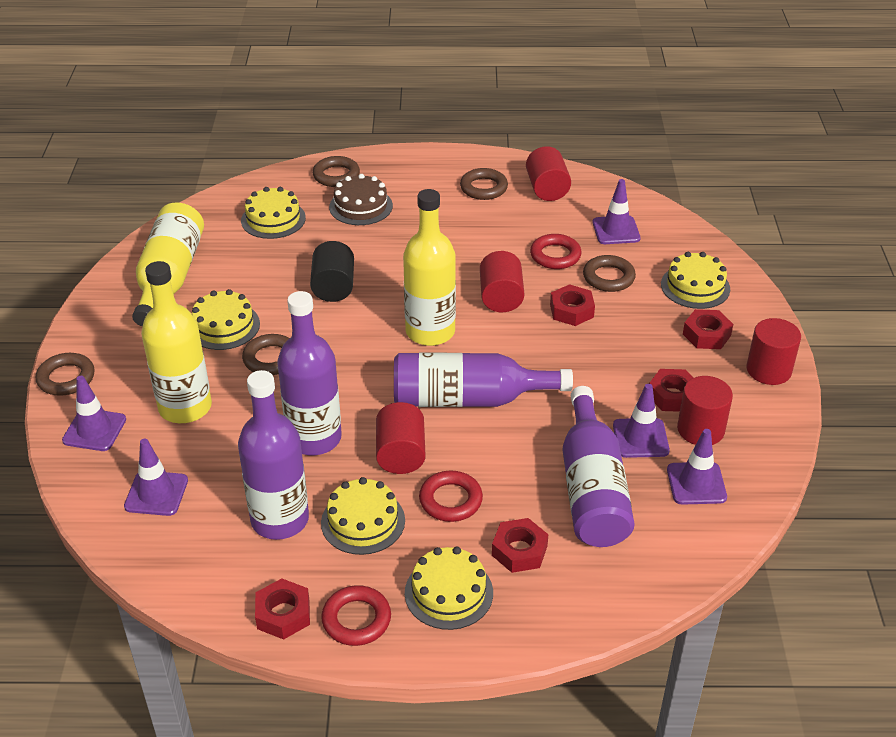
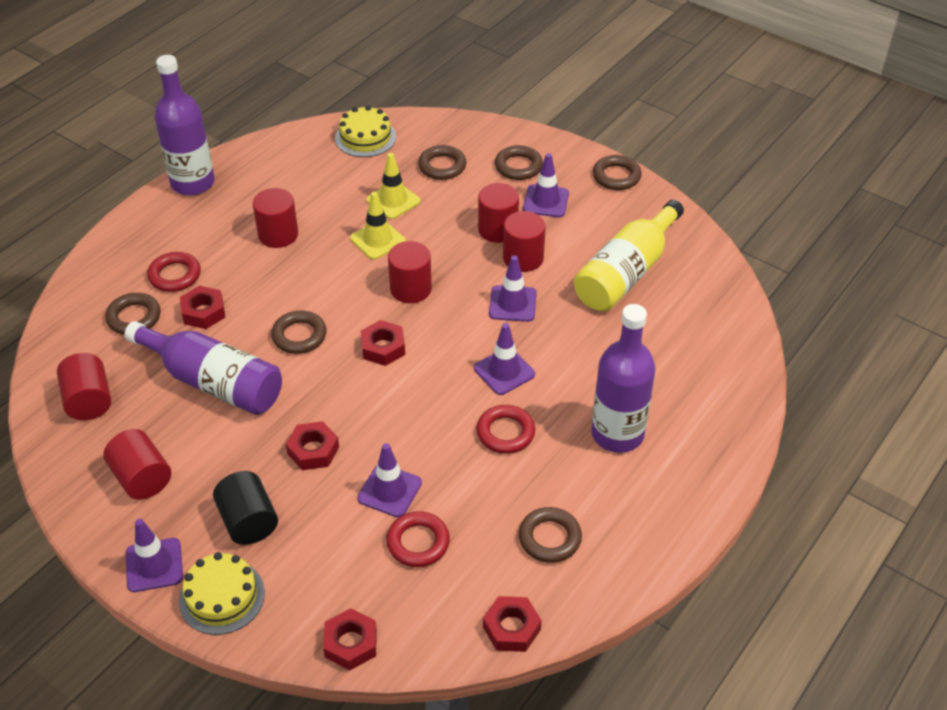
brown cake: 1 -> 0
brown ring: 5 -> 6
purple bottle: 4 -> 3
red cylinder: 5 -> 6
yellow bottle: 3 -> 1
yellow cake: 5 -> 2
yellow traffic cone: 0 -> 2

